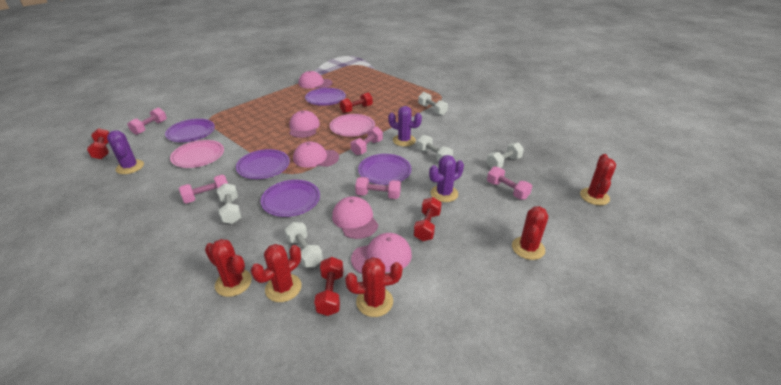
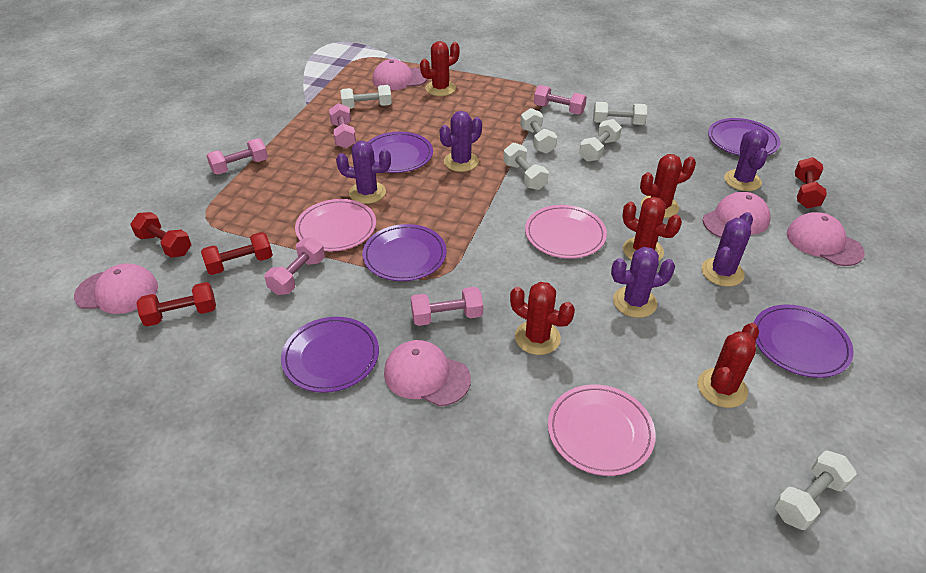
pink plate: 2 -> 3
purple cactus: 3 -> 5
white dumbbell: 5 -> 6

